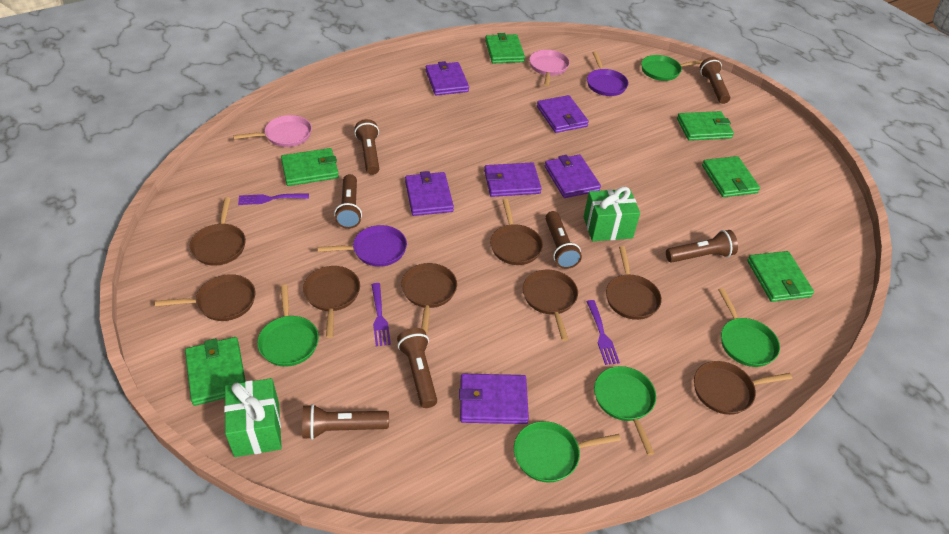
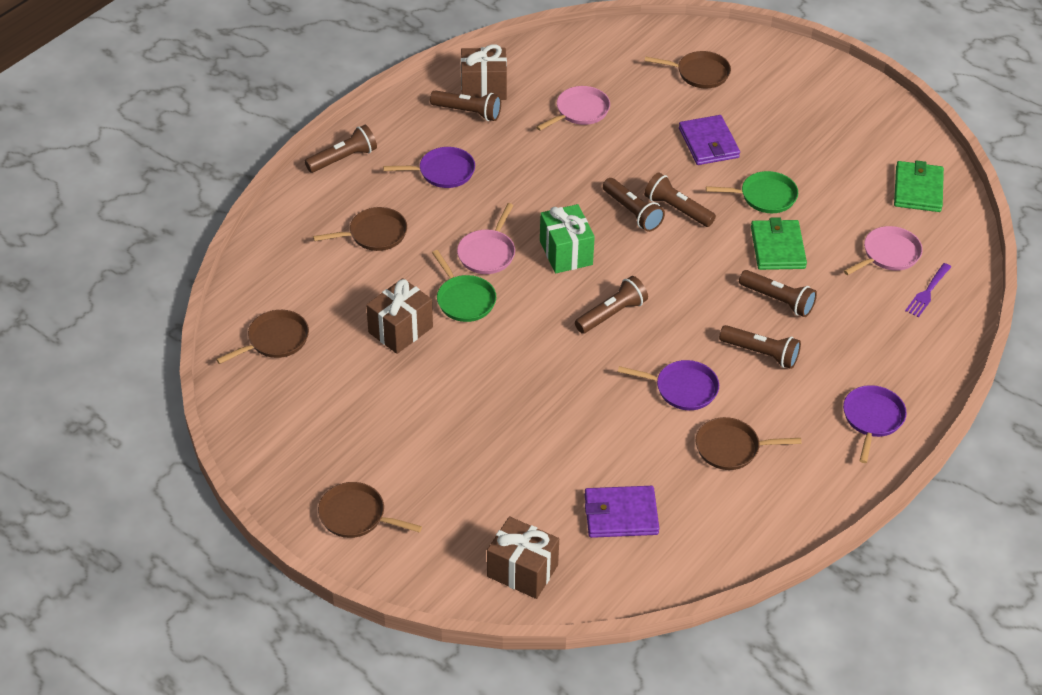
brown gift: 0 -> 3
brown pan: 8 -> 5
green gift: 2 -> 1
green pan: 5 -> 2
green wallet: 6 -> 2
pink pan: 2 -> 3
purple fork: 3 -> 1
purple pan: 2 -> 3
purple wallet: 6 -> 2

